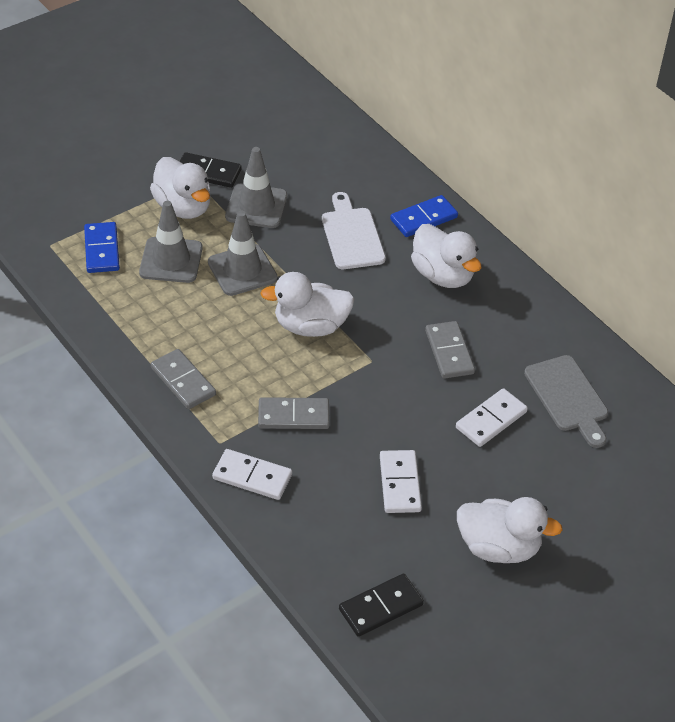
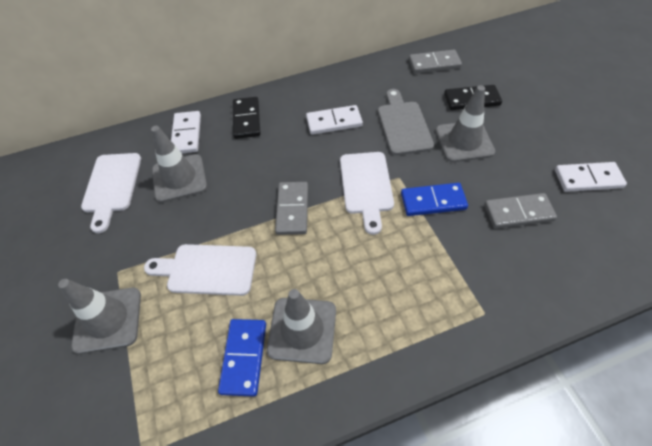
grey traffic cone: 3 -> 4
white cutting board: 1 -> 3
white duck: 4 -> 0

